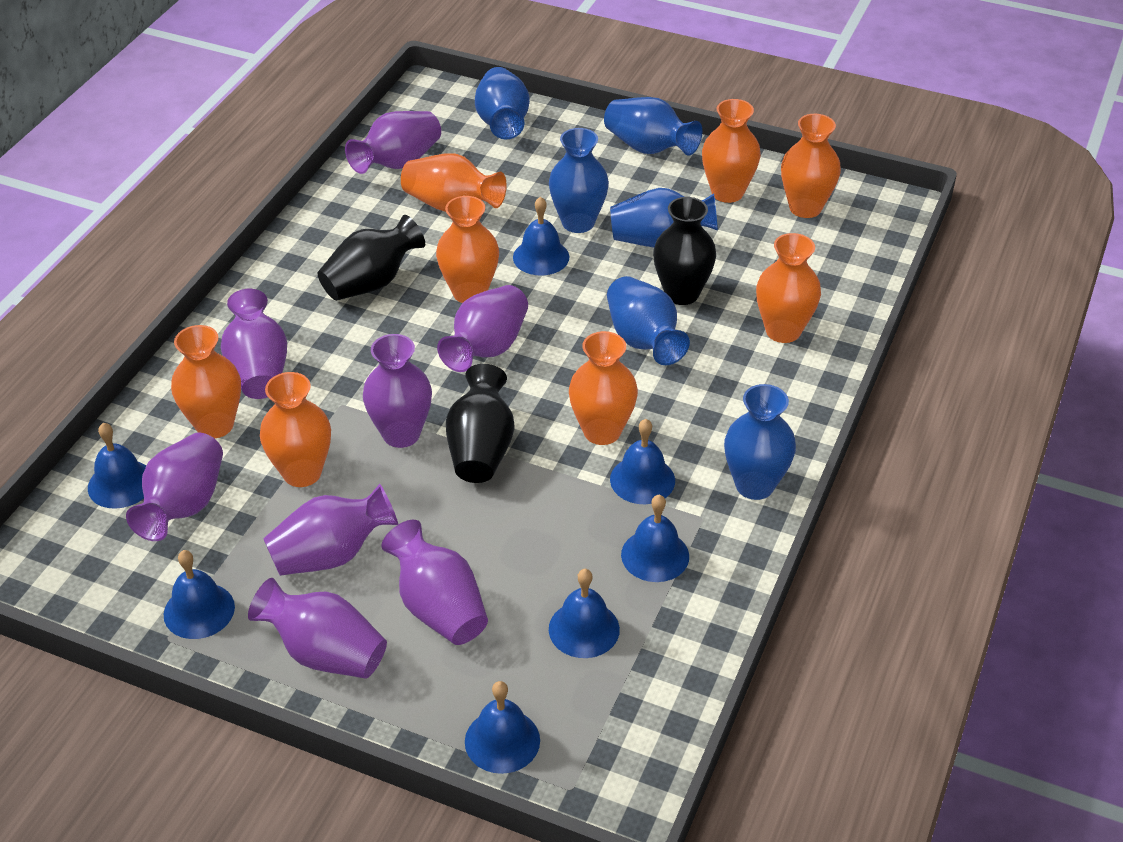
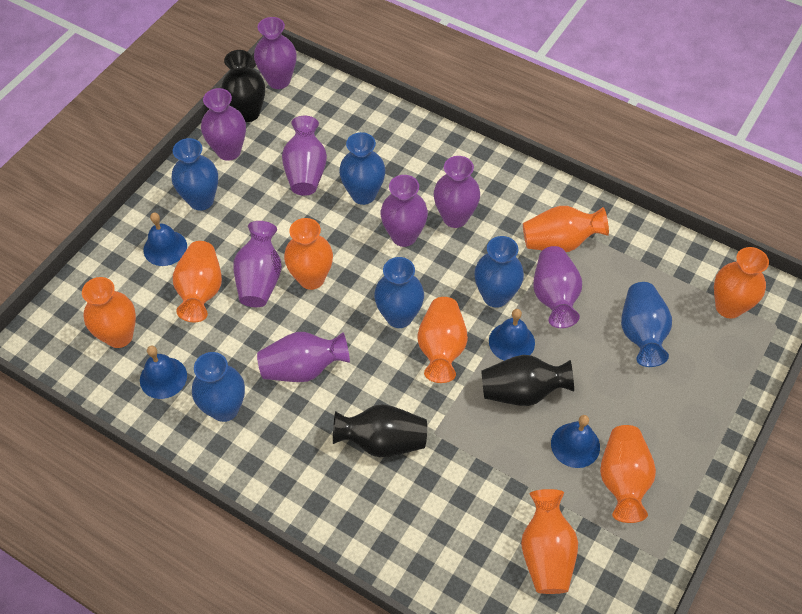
blue bell: 7 -> 4

